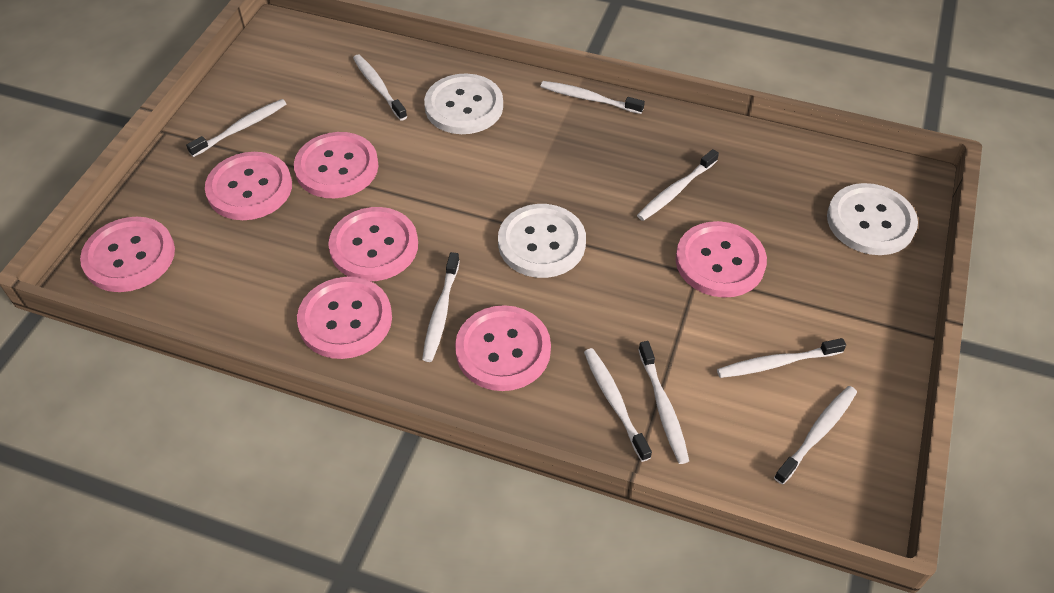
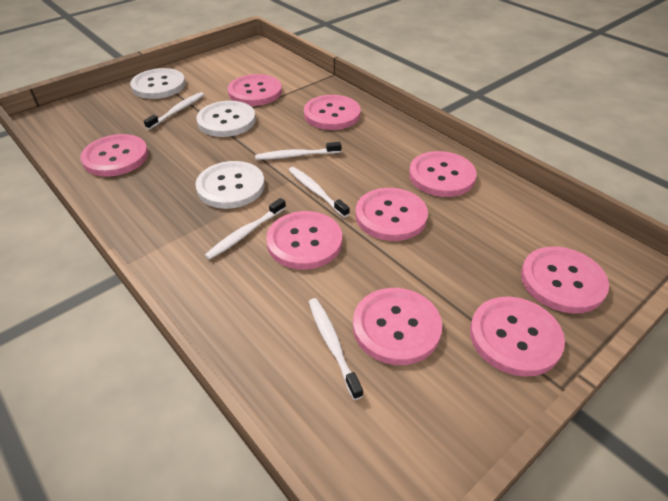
pink button: 7 -> 9
white toothbrush: 9 -> 5

